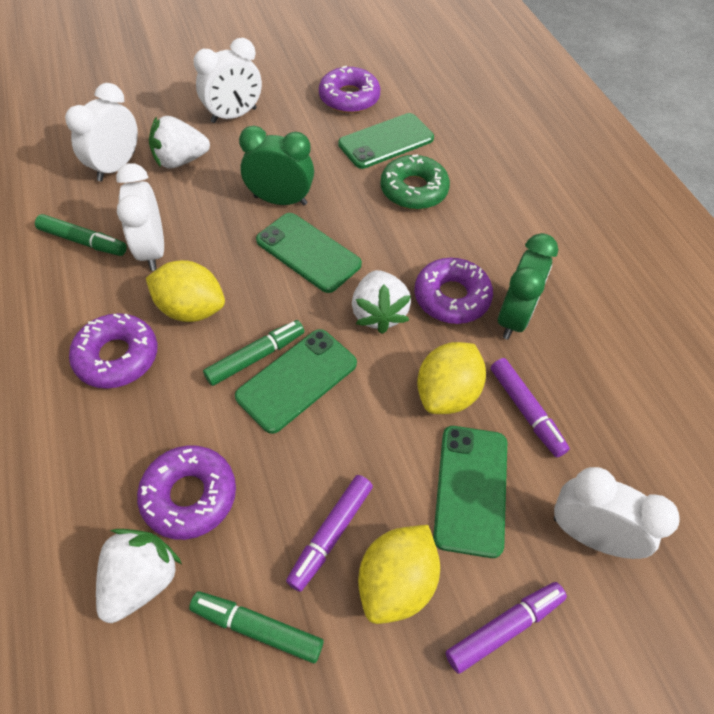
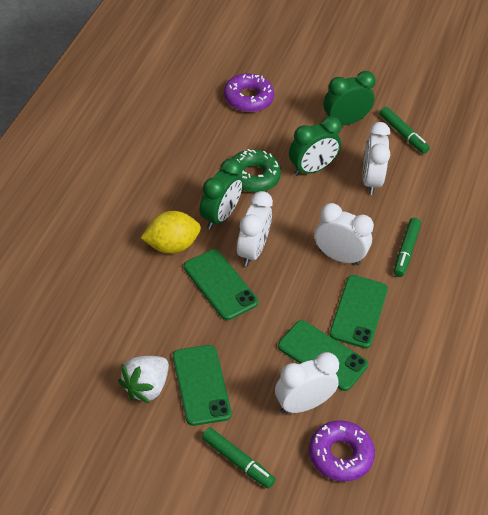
green clock: 2 -> 3
purple donut: 4 -> 2
purple marker: 3 -> 0
white strawberry: 3 -> 1
yellow lemon: 3 -> 1

